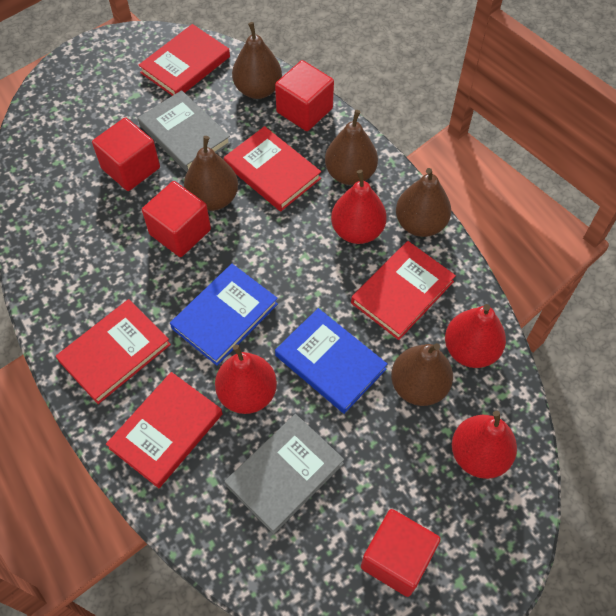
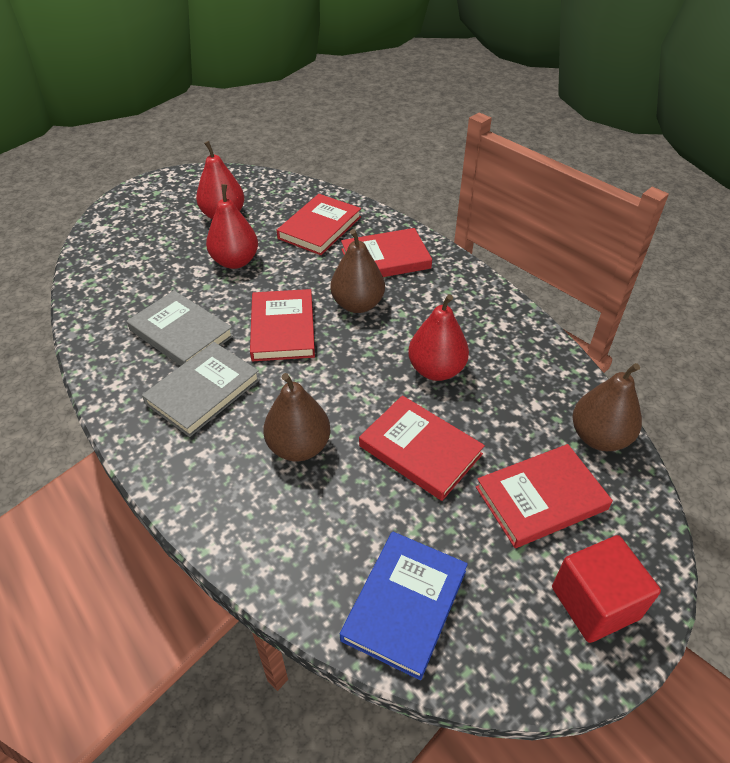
blue book: 2 -> 1
brown pear: 5 -> 3
red cube: 4 -> 1
red pear: 4 -> 3

